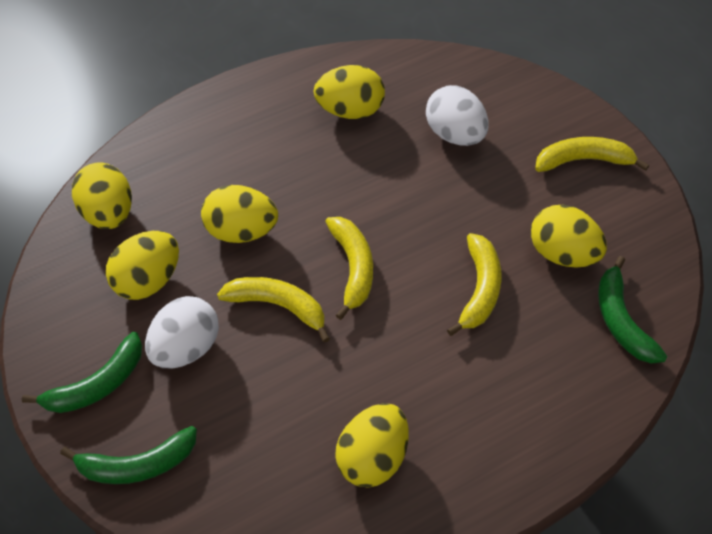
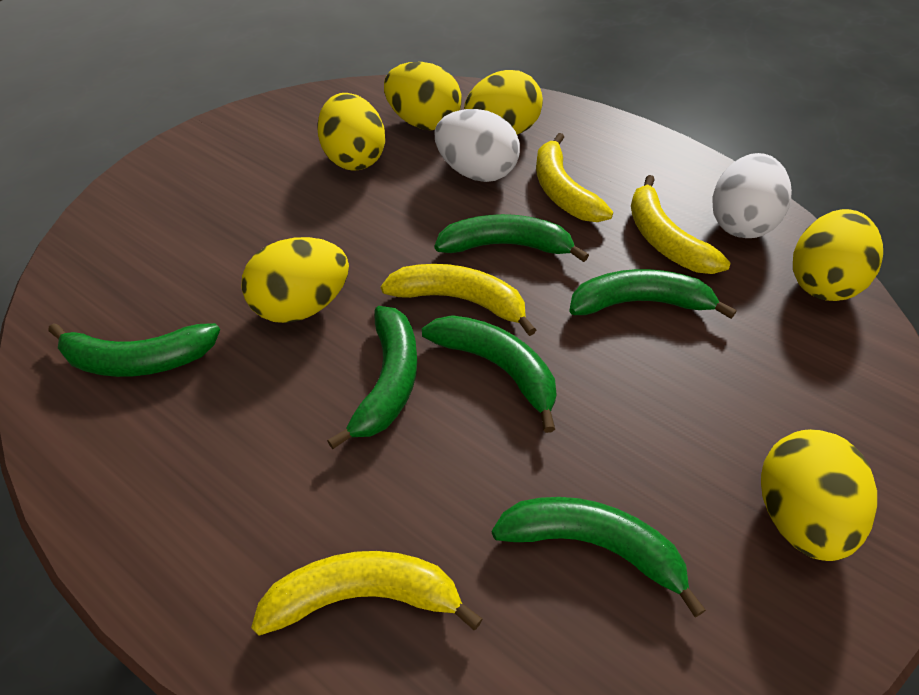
green banana: 3 -> 6

